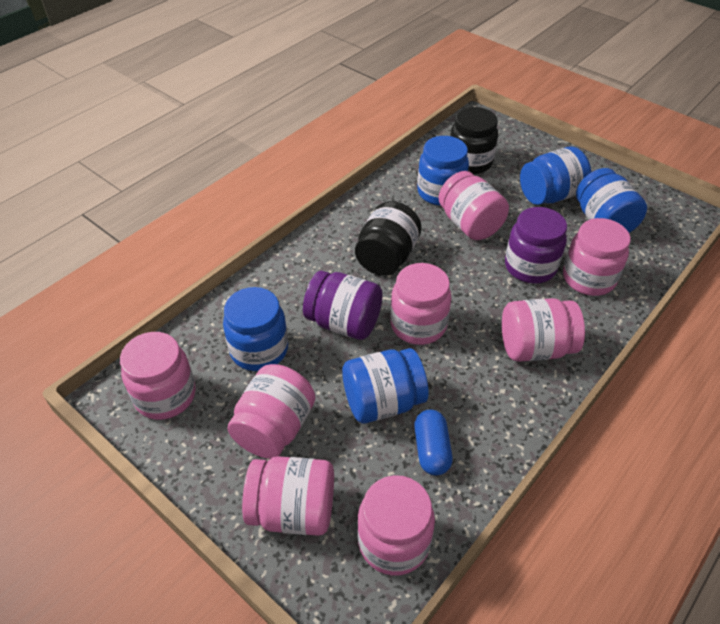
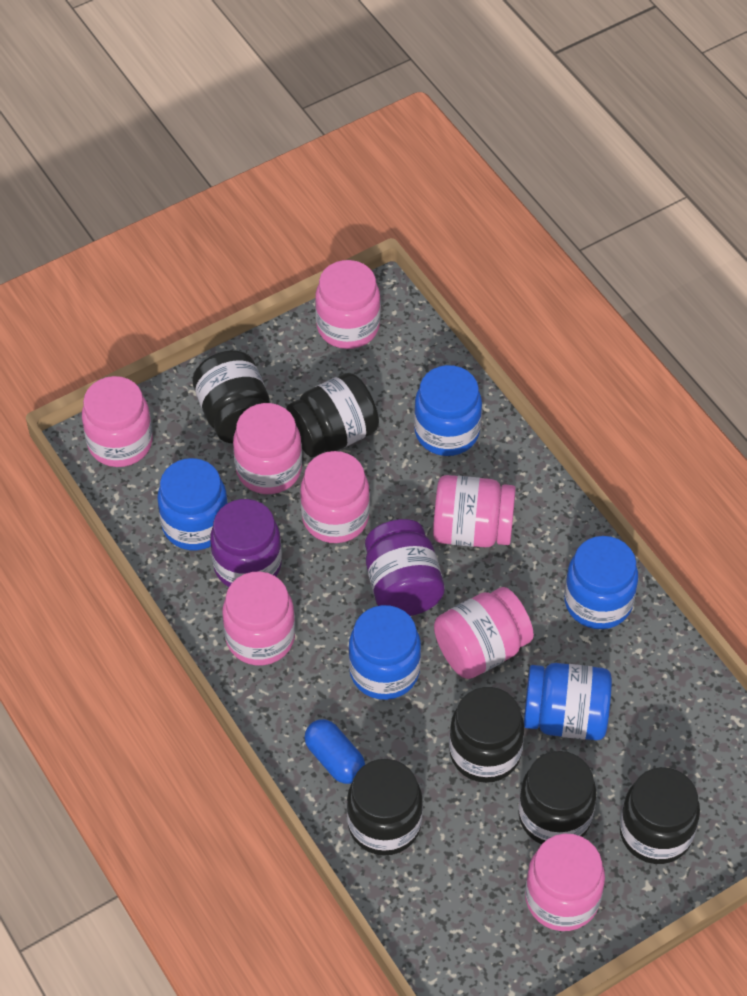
black jar: 2 -> 6

